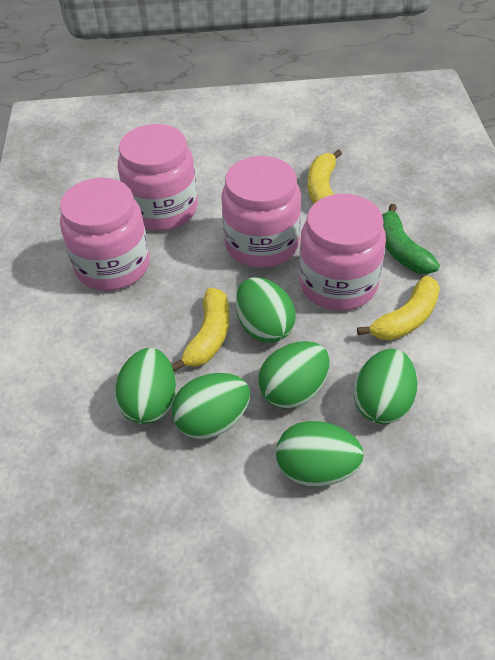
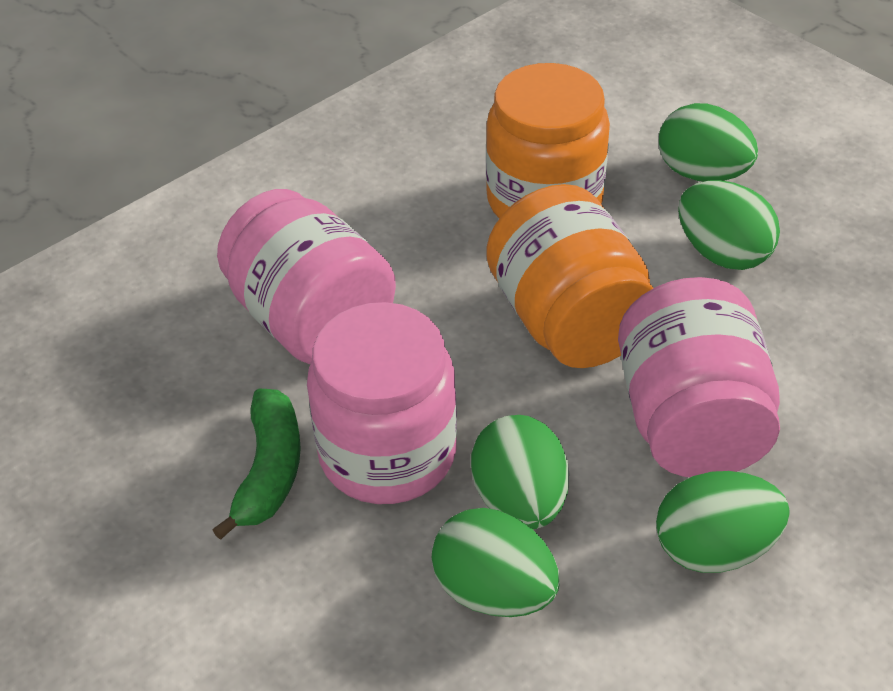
green egg: 6 -> 5
orange jar: 0 -> 2
pink jar: 4 -> 3
yellow banana: 3 -> 0

